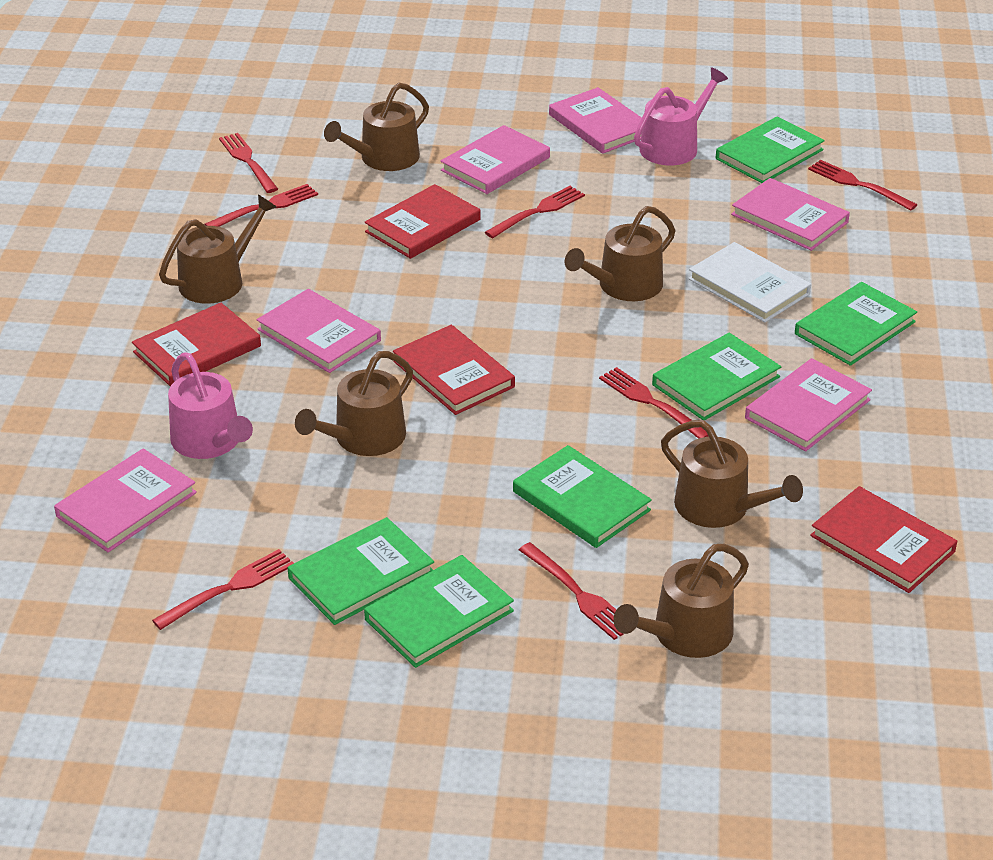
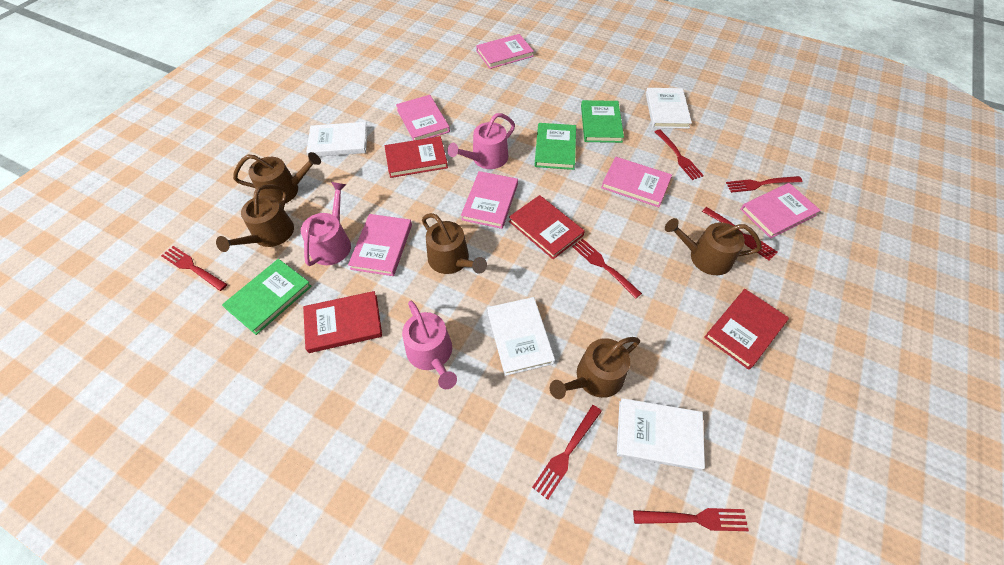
brown watering can: 6 -> 5
green book: 6 -> 3
pink watering can: 2 -> 3
white book: 1 -> 4

